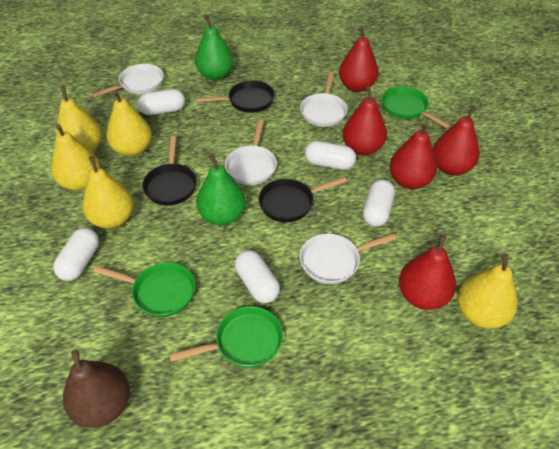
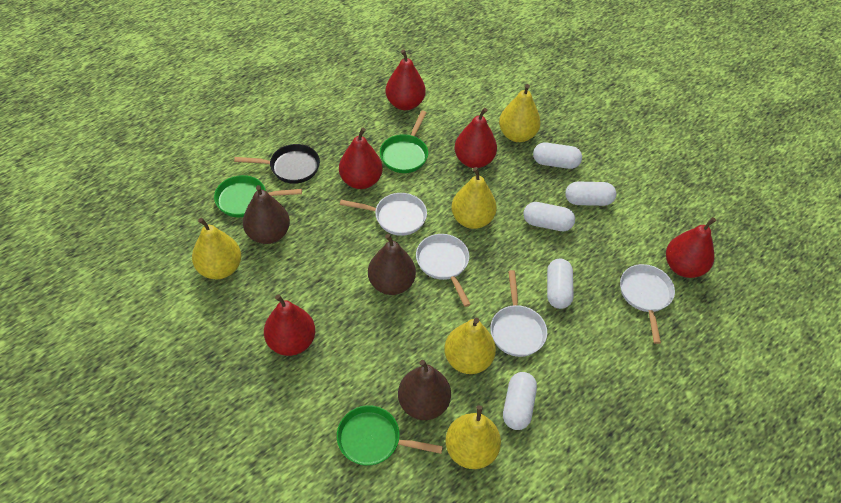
black pan: 3 -> 1
brown pear: 1 -> 3
green pear: 2 -> 0

